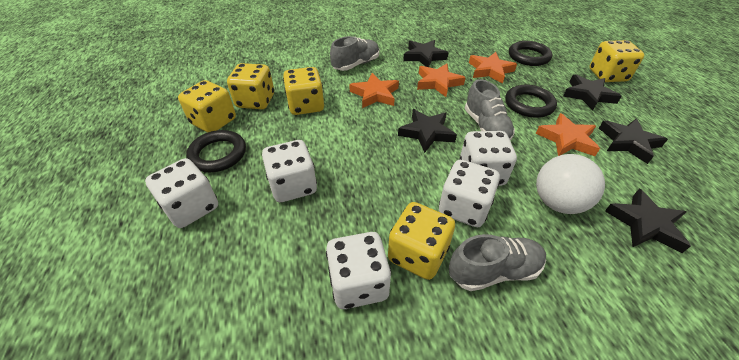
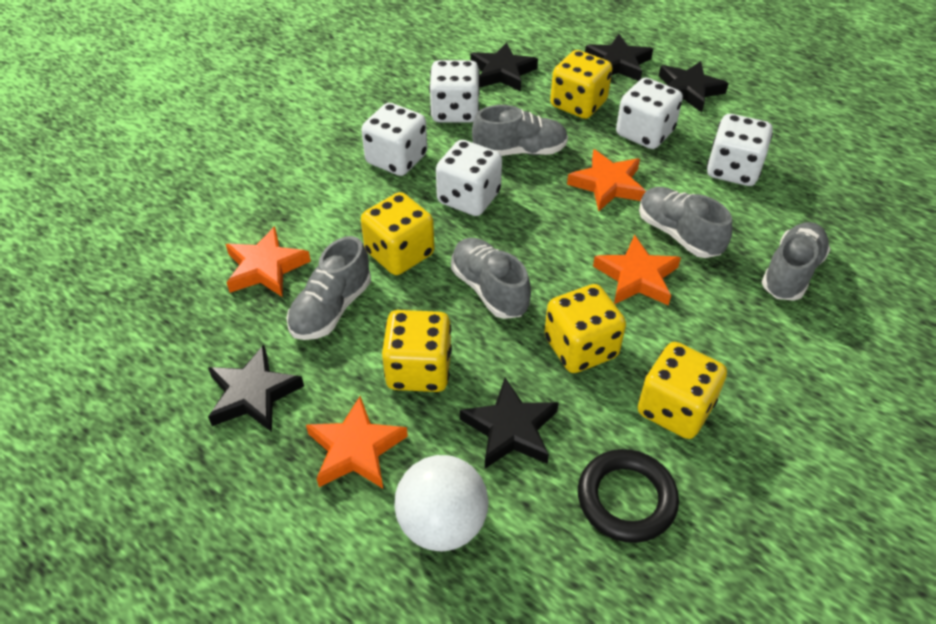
black ring: 3 -> 1
grey shoe: 3 -> 5

